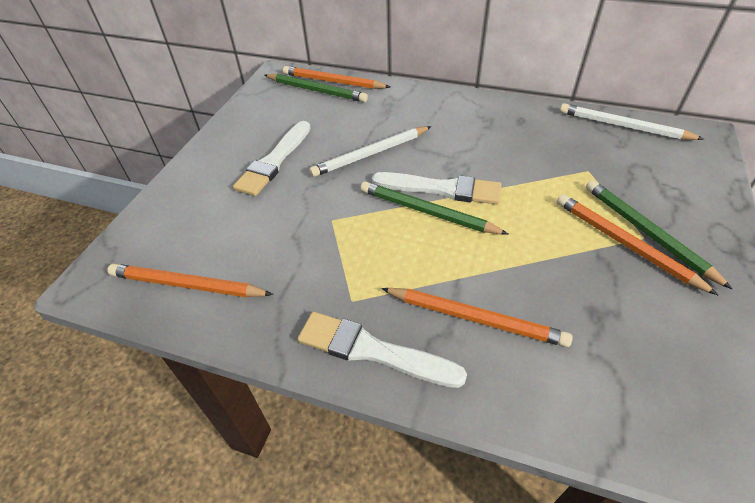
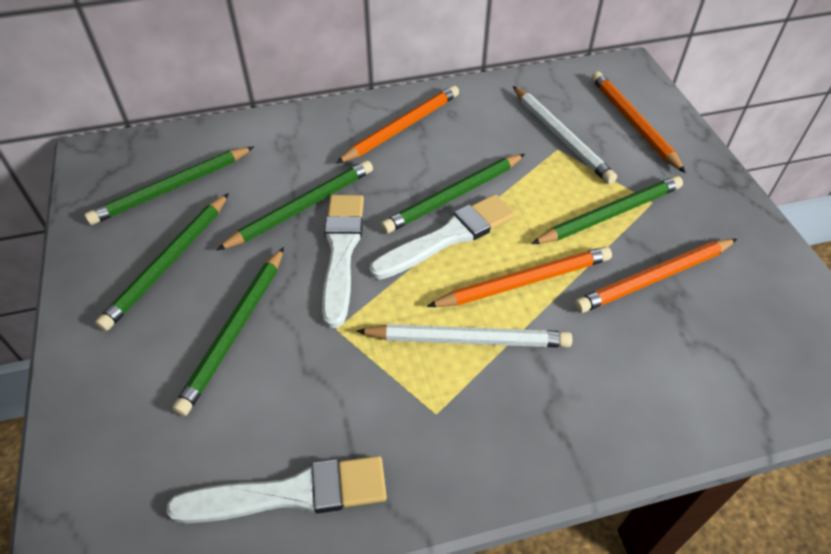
green pencil: 3 -> 6

